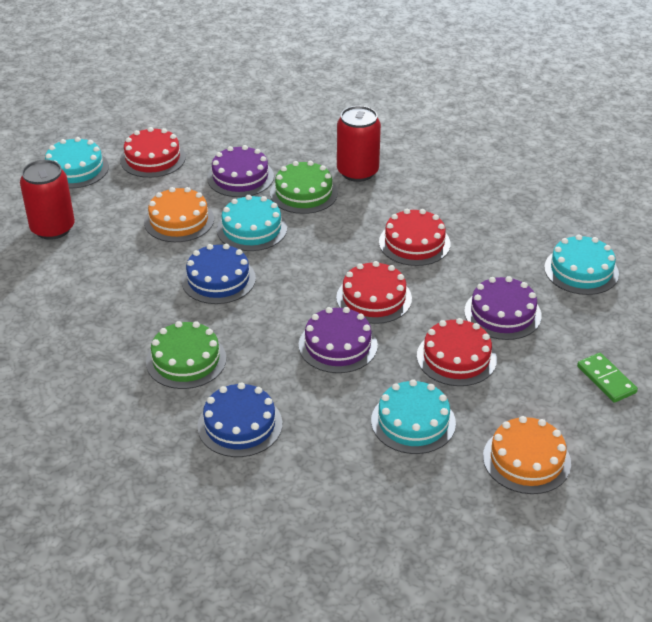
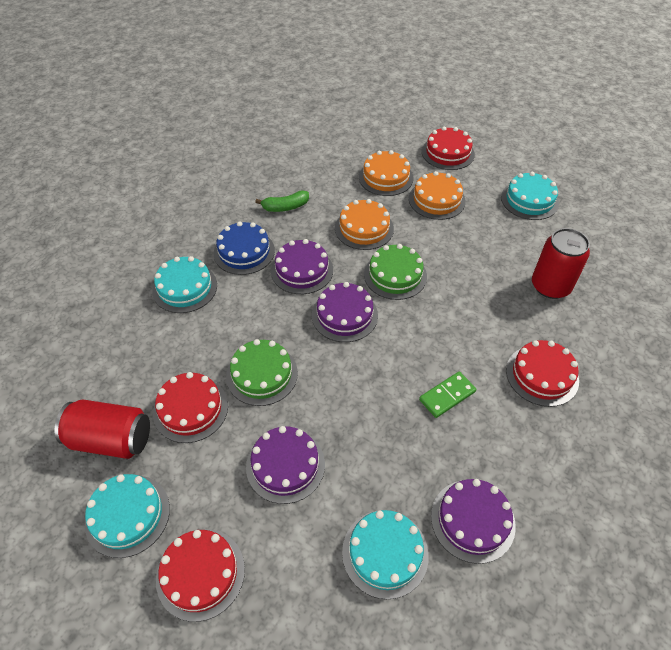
blue cake: 2 -> 1
green banana: 0 -> 1
orange cake: 2 -> 3
purple cake: 3 -> 4

